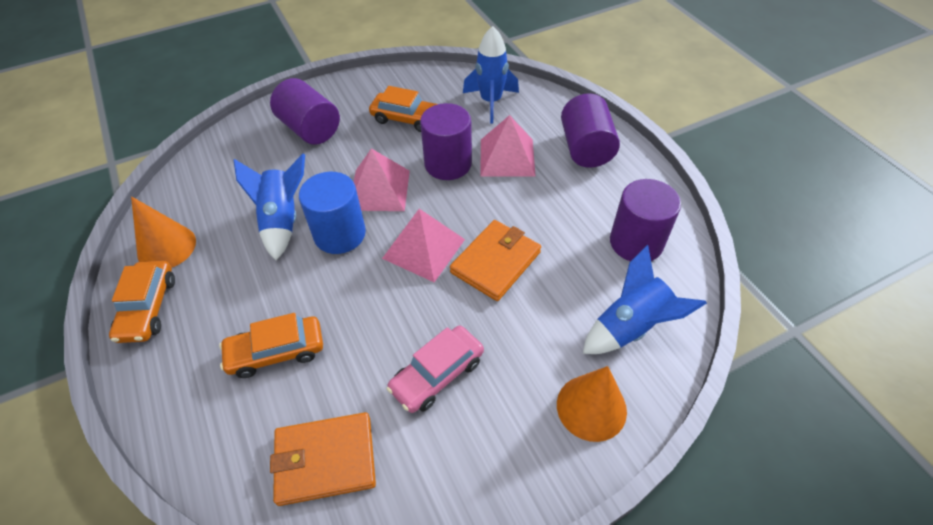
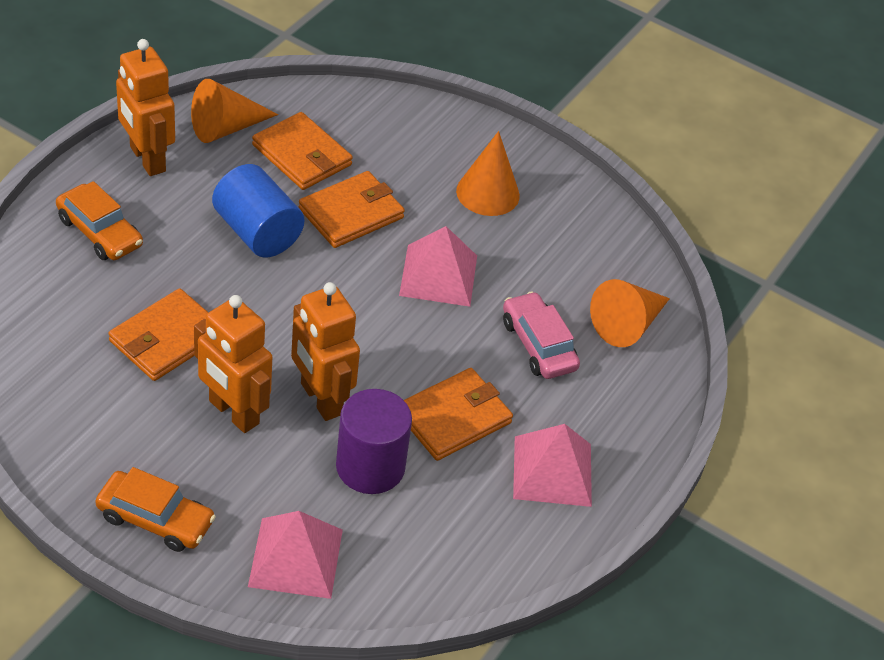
blue rocket: 3 -> 0
orange car: 3 -> 2
orange cone: 2 -> 3
orange robot: 0 -> 3
orange wallet: 2 -> 4
purple cylinder: 4 -> 1

